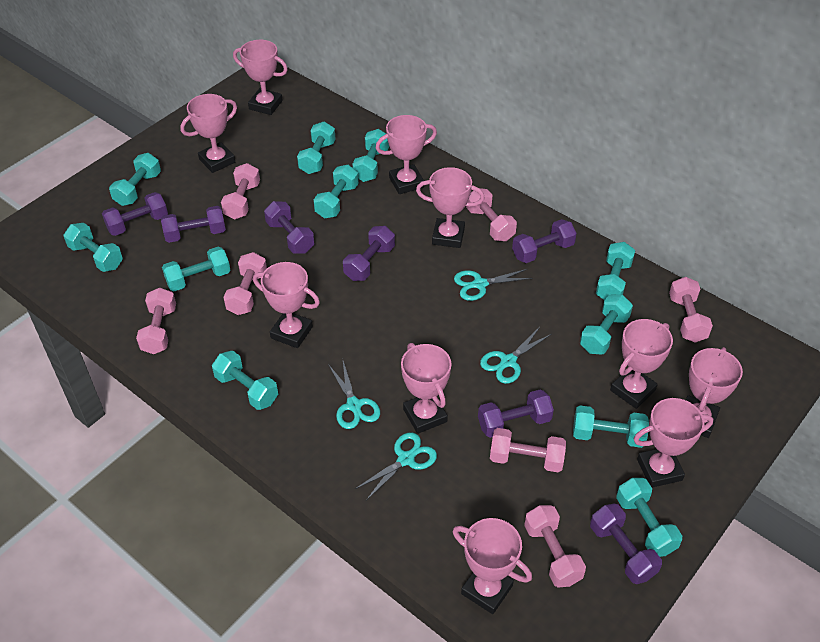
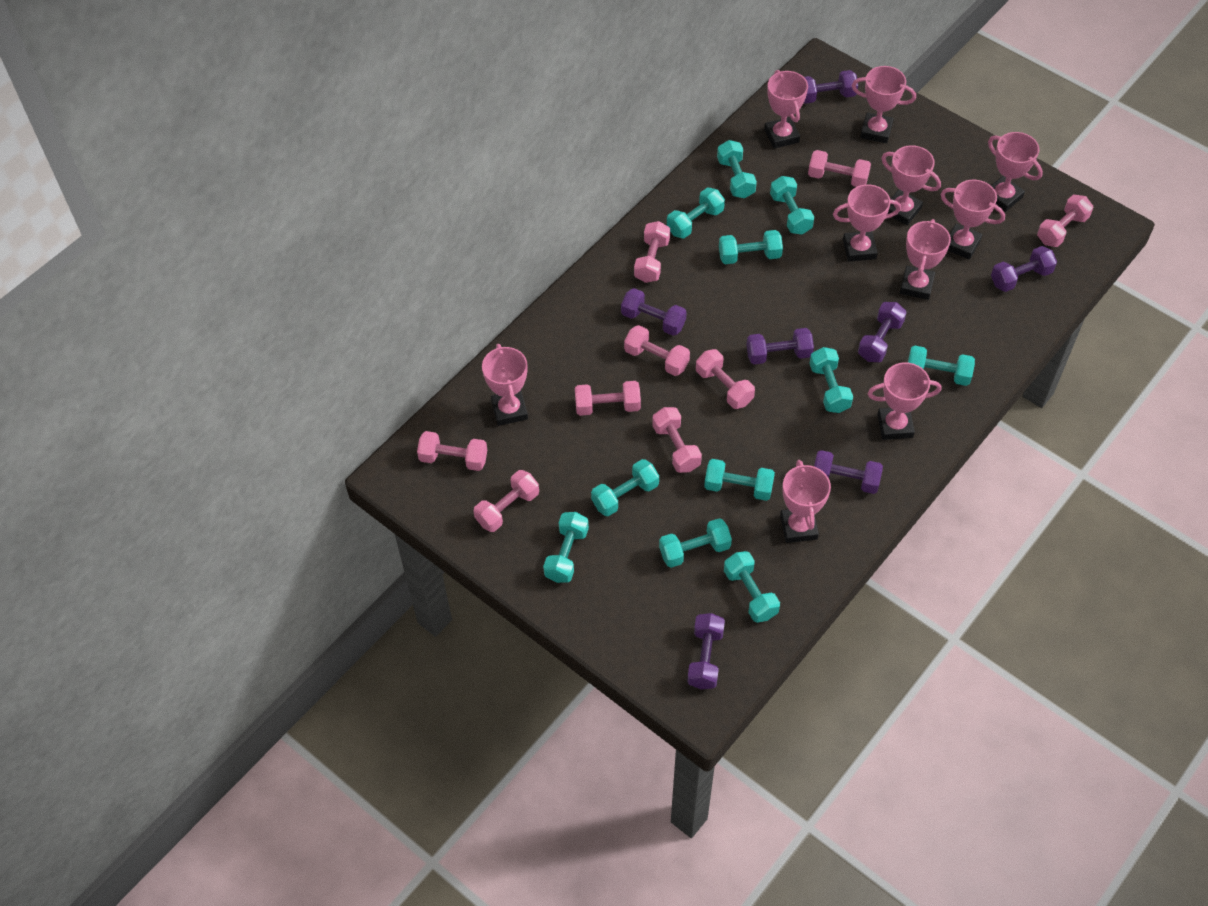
pink dumbbell: 7 -> 9
turquoise scissors: 4 -> 0

